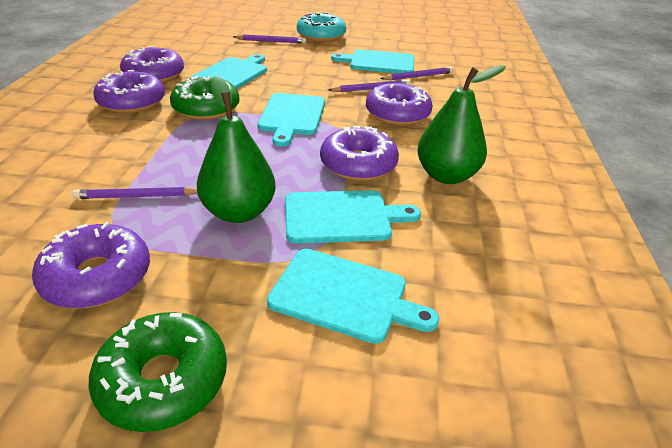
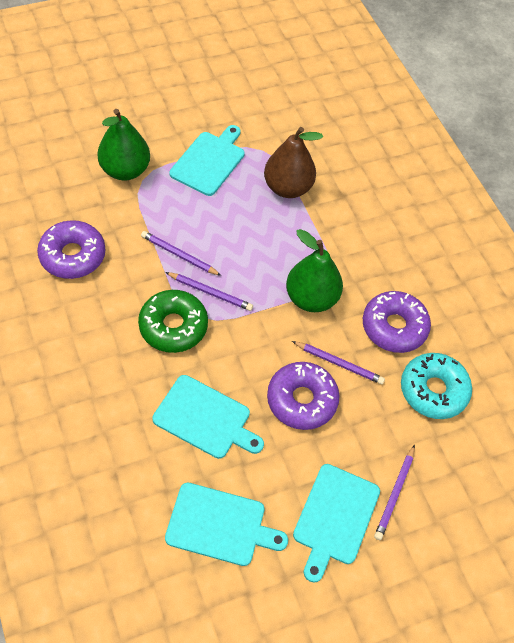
brown pear: 0 -> 1
green donut: 2 -> 1
purple donut: 5 -> 3
turquoise cutting board: 5 -> 4

